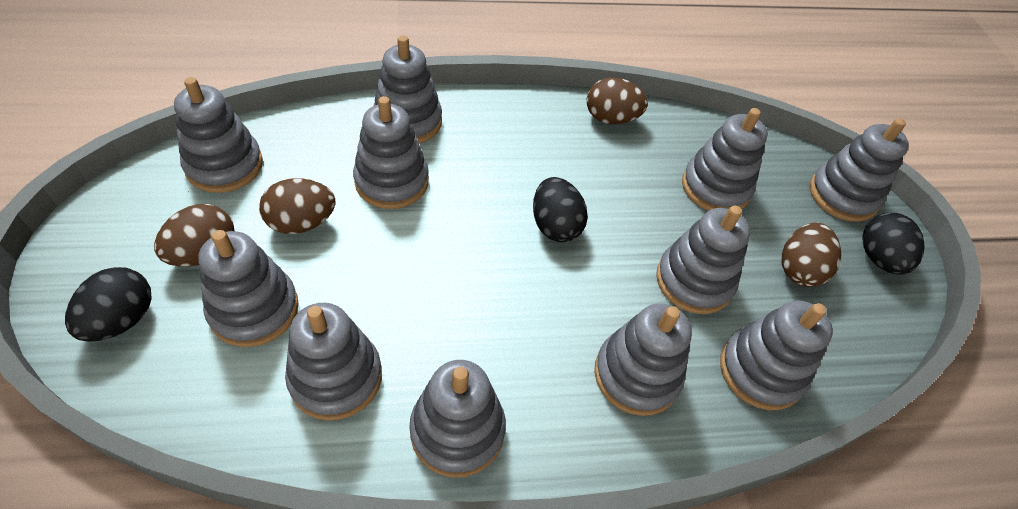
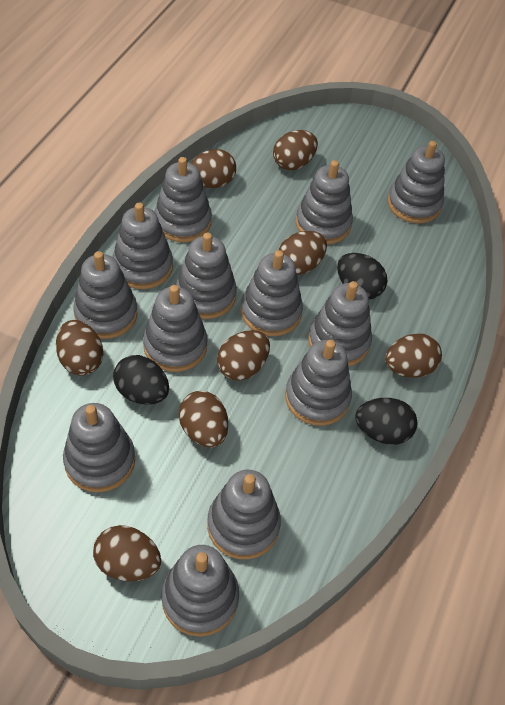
brown egg: 4 -> 8
grey stacking toy: 11 -> 13

